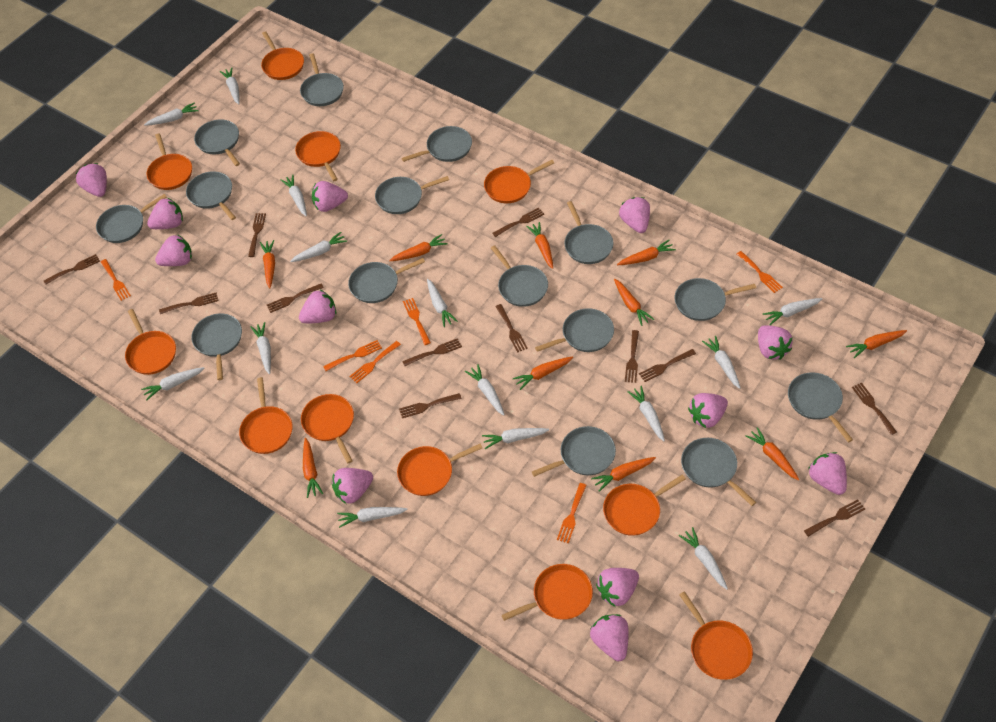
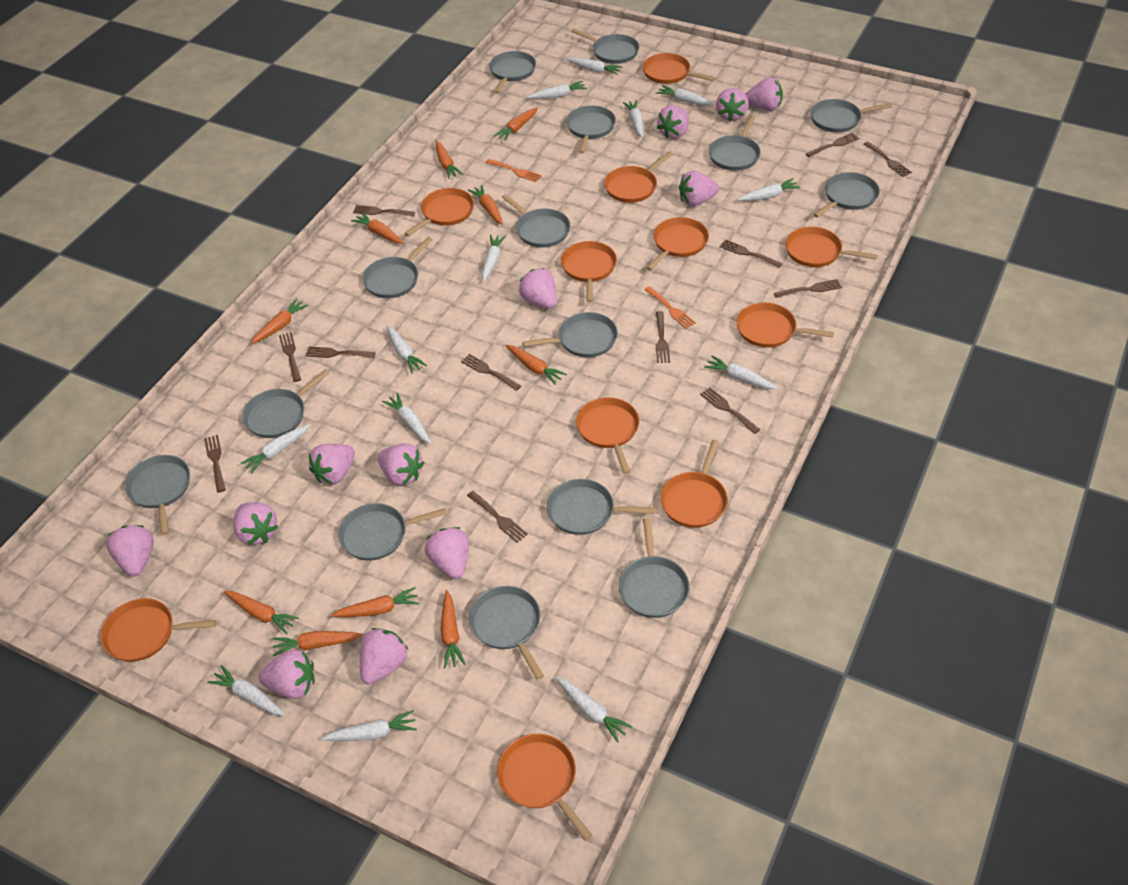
orange fork: 6 -> 2
white carrot: 14 -> 13

